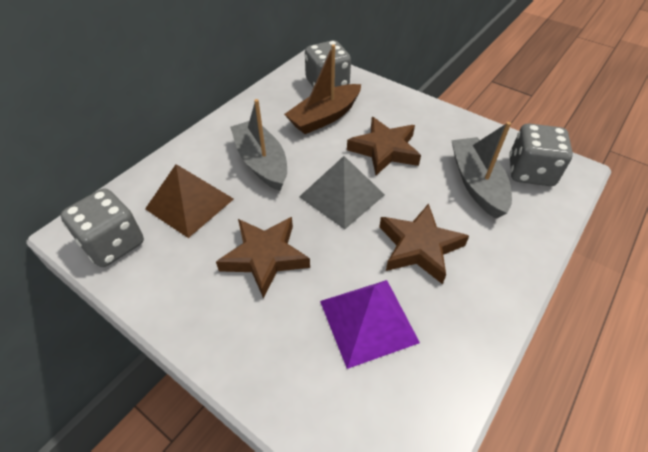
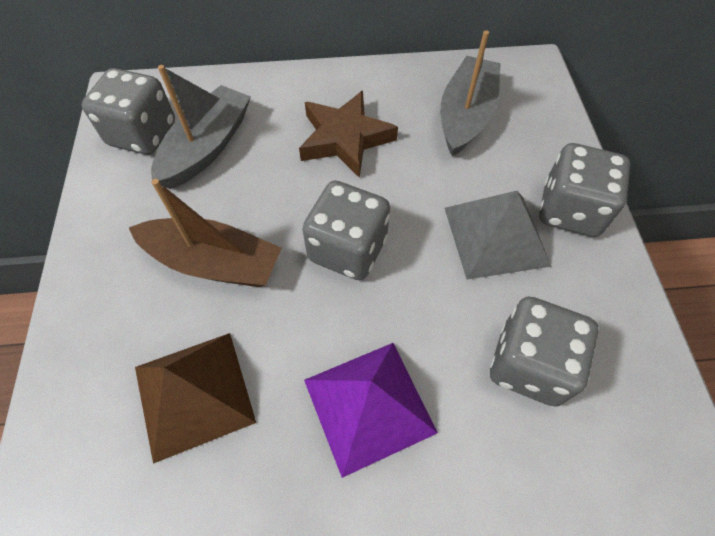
brown star: 3 -> 1
grey dice: 3 -> 4

